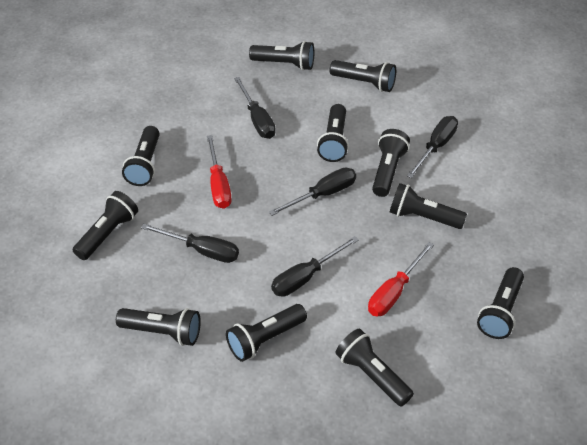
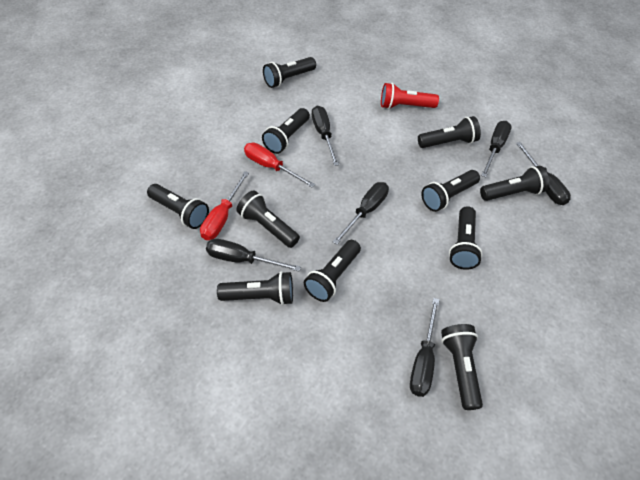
black screwdriver: 5 -> 6
red flashlight: 0 -> 1

